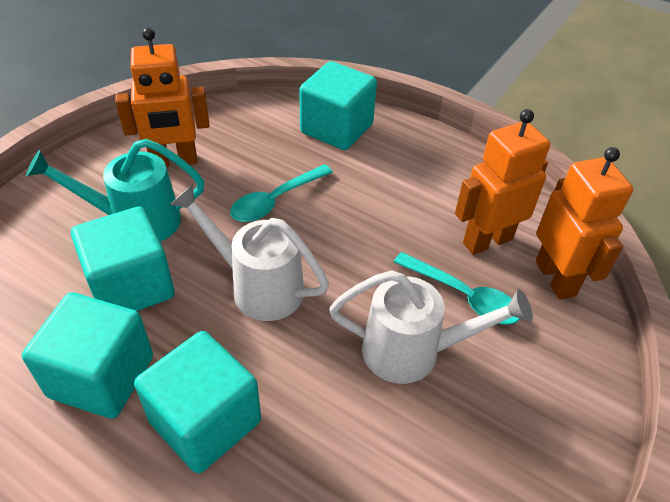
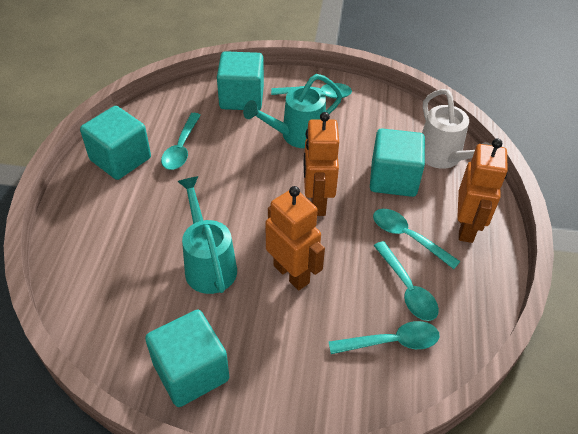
turquoise spoon: 2 -> 5
turquoise watering can: 1 -> 2
white watering can: 2 -> 1

